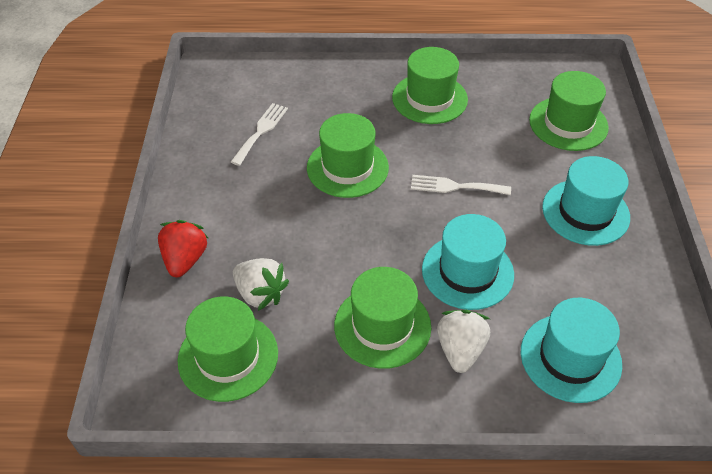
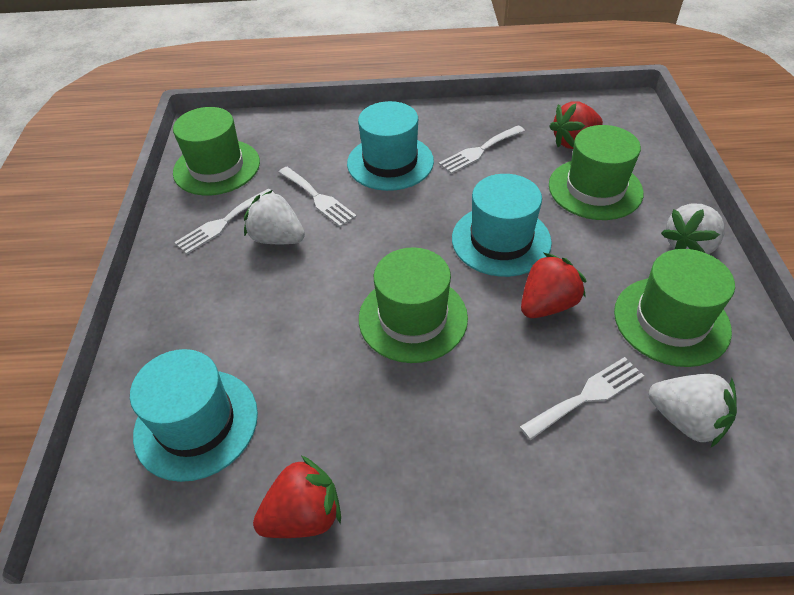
green hat: 5 -> 4
red strawberry: 1 -> 3
white fork: 2 -> 4
white strawberry: 2 -> 3

